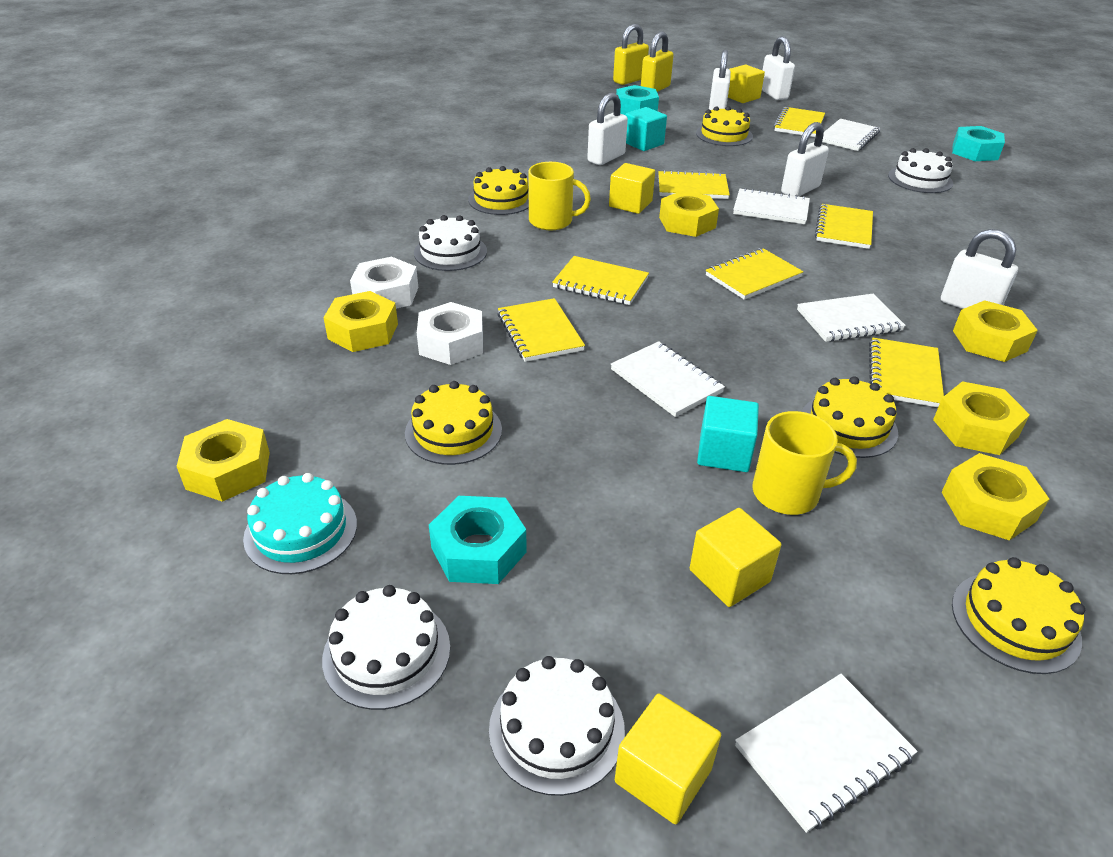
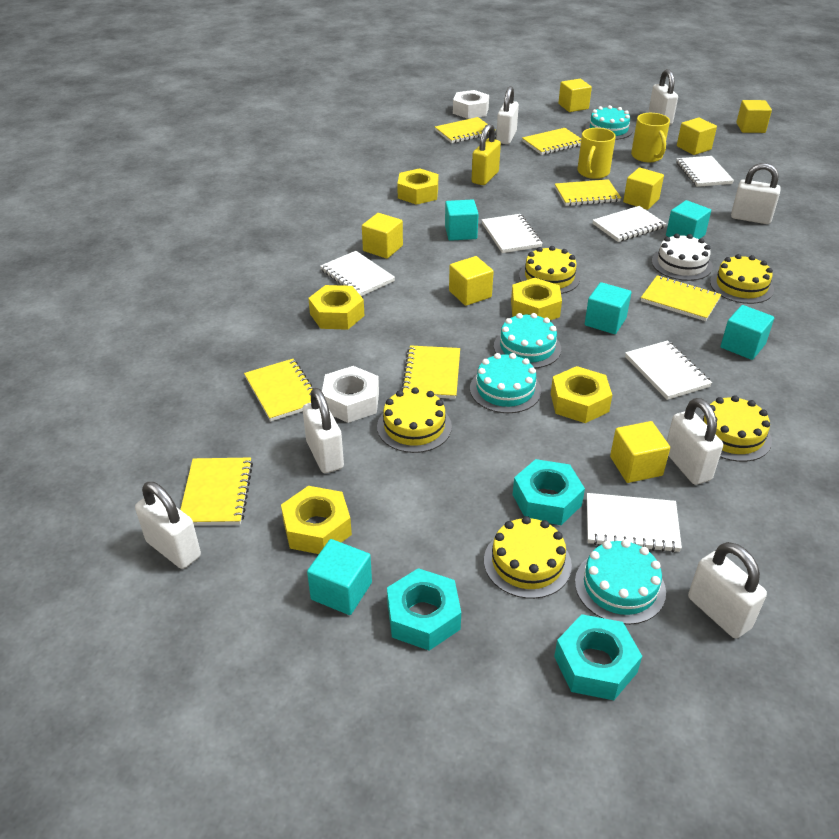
turquoise cake: 1 -> 4
turquoise cube: 2 -> 5
white cake: 4 -> 1
white notebook: 5 -> 6
white padlock: 5 -> 7
yellow cube: 4 -> 7
yellow nut: 6 -> 5
yellow padlock: 2 -> 1

